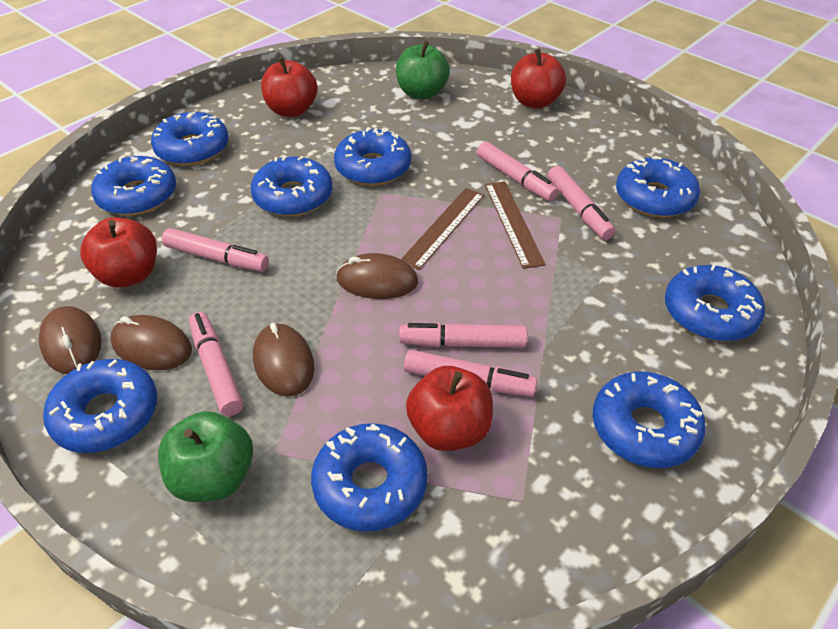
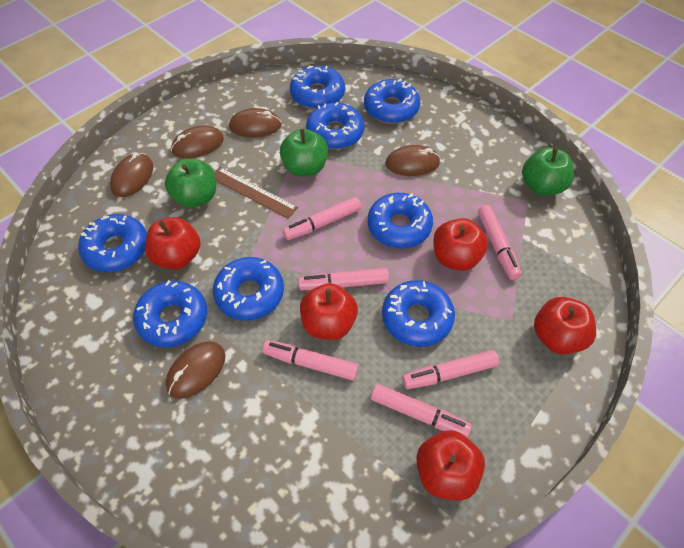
blue donut: 9 -> 8
brown mouse: 4 -> 5
brown ruler: 2 -> 1
green apple: 2 -> 3
red apple: 4 -> 5

